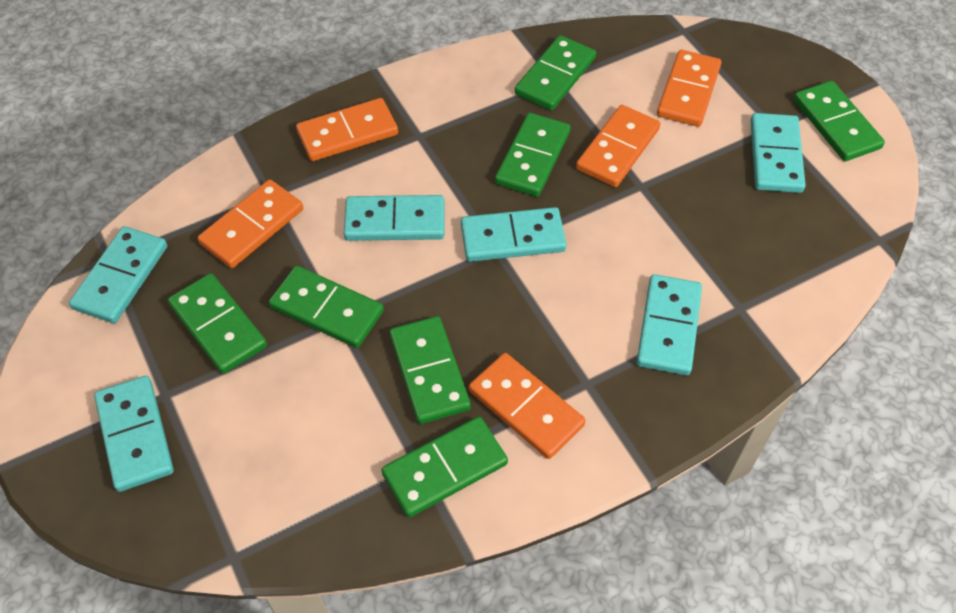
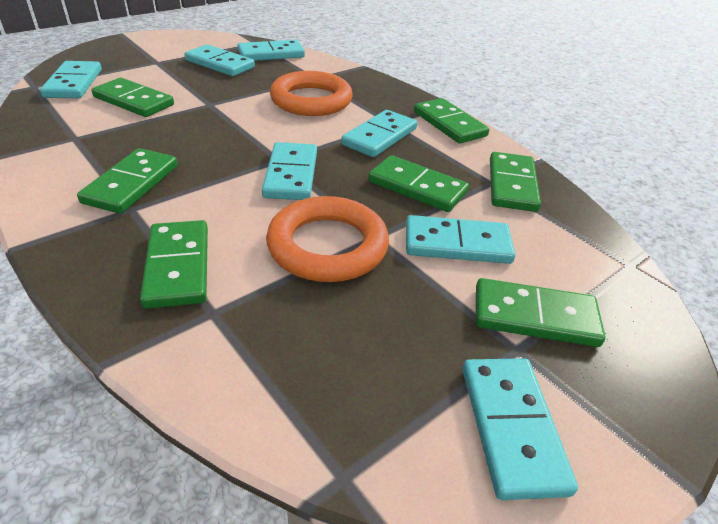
orange domino: 5 -> 0
orange ring: 0 -> 2
turquoise domino: 6 -> 7

